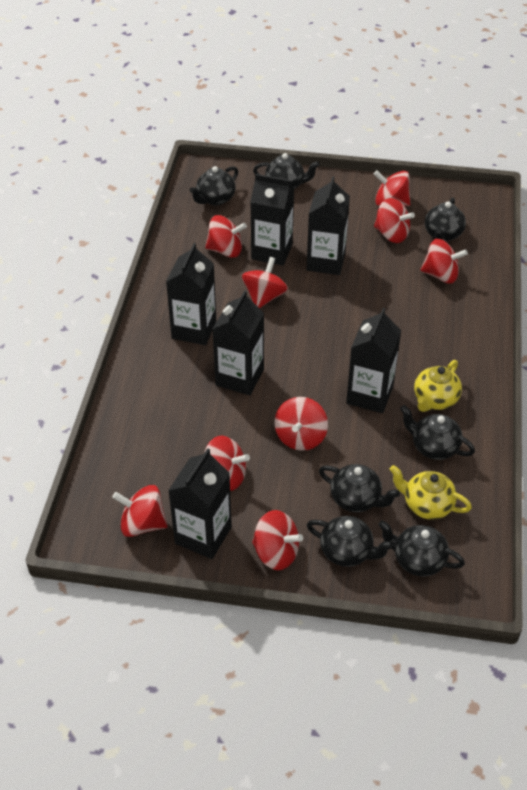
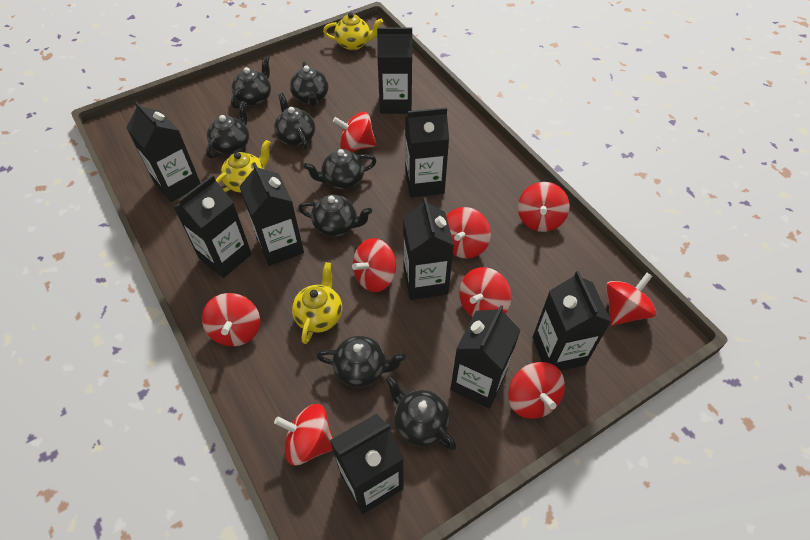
black carton: 6 -> 9
black teapot: 7 -> 8
yellow teapot: 2 -> 3

